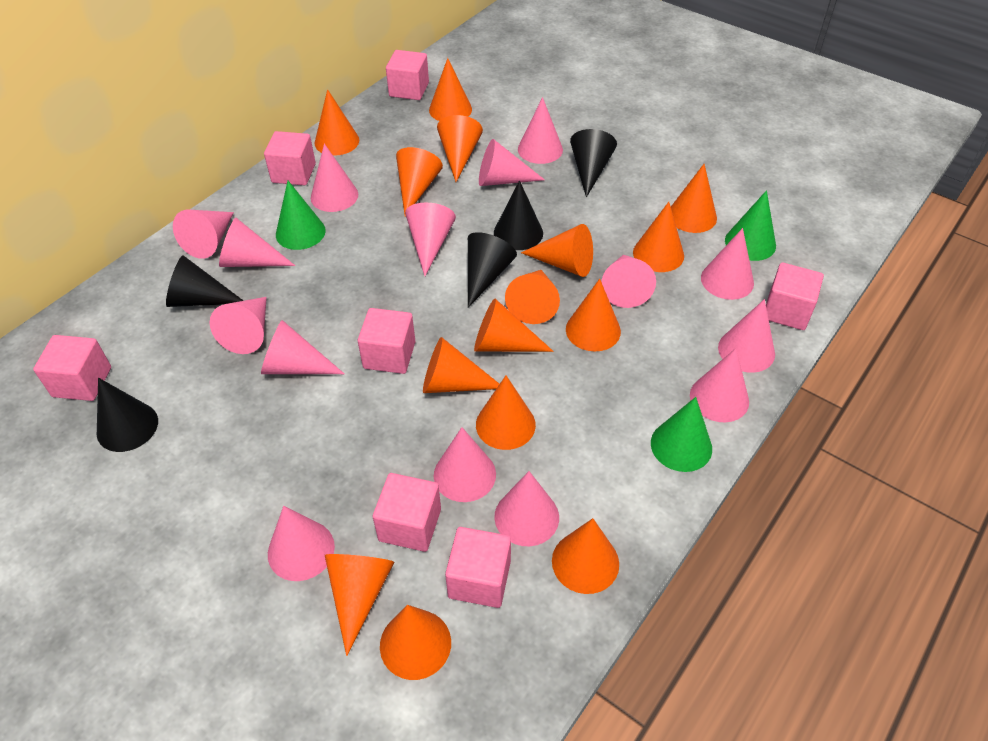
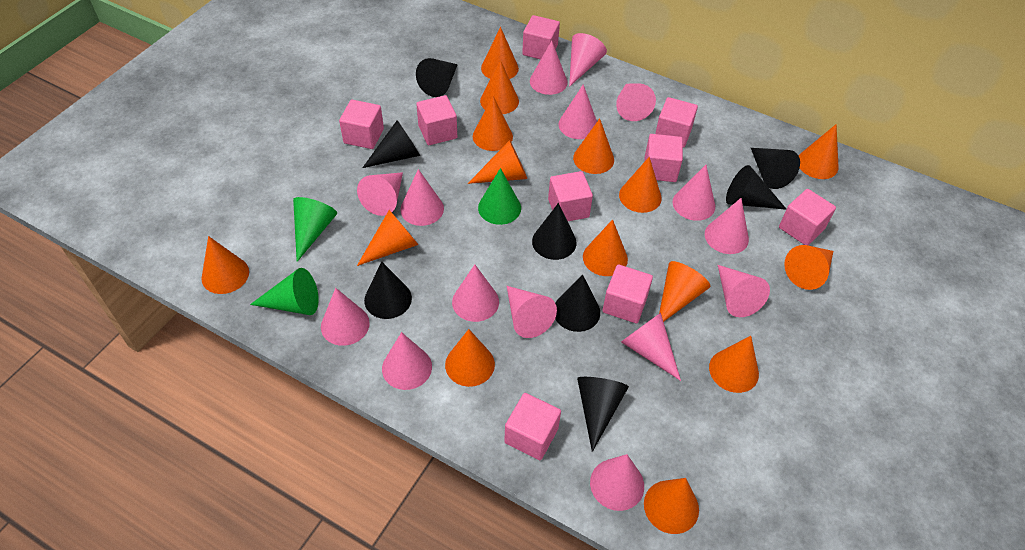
black cone: 5 -> 8
pink cube: 7 -> 9

